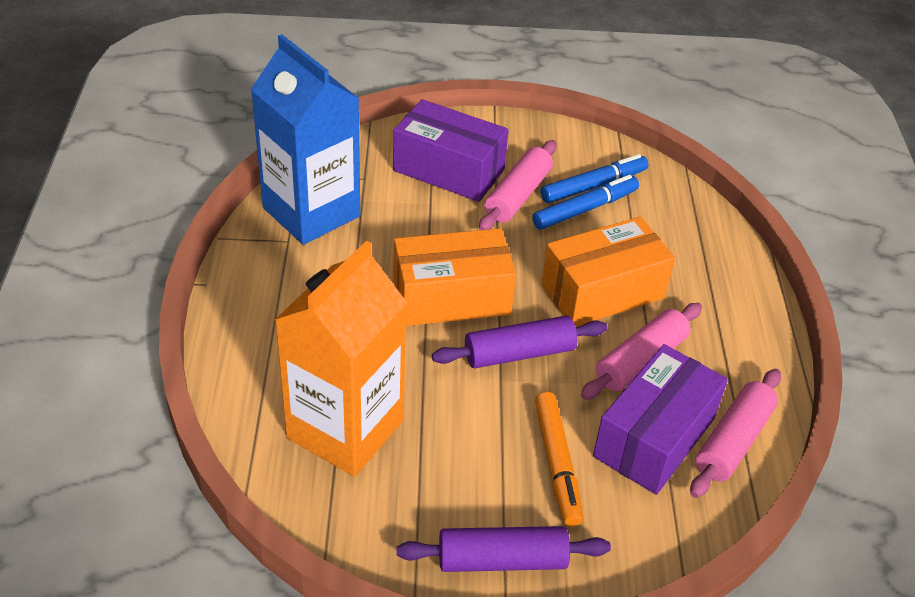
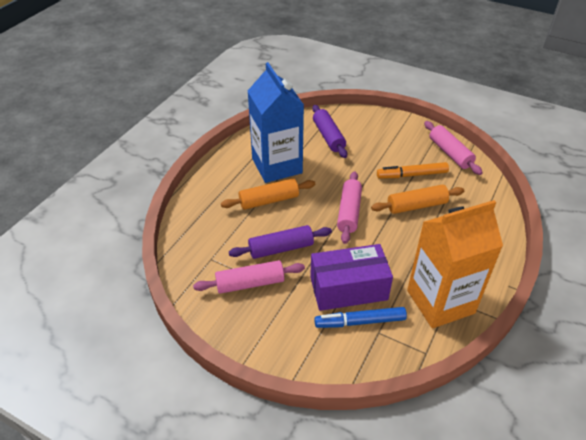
blue marker: 2 -> 1
orange box: 2 -> 0
orange rolling pin: 0 -> 2
purple box: 2 -> 1

